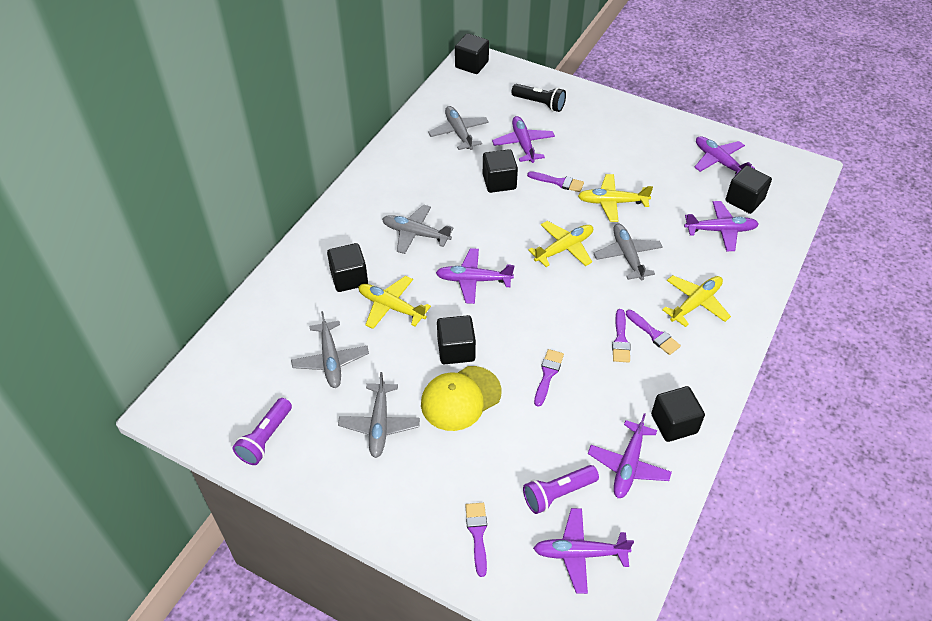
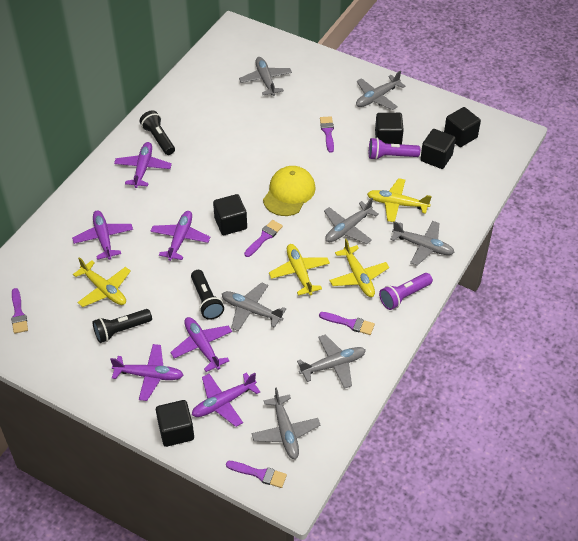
black cube: 6 -> 5
black flashlight: 1 -> 3
grey plane: 5 -> 7

